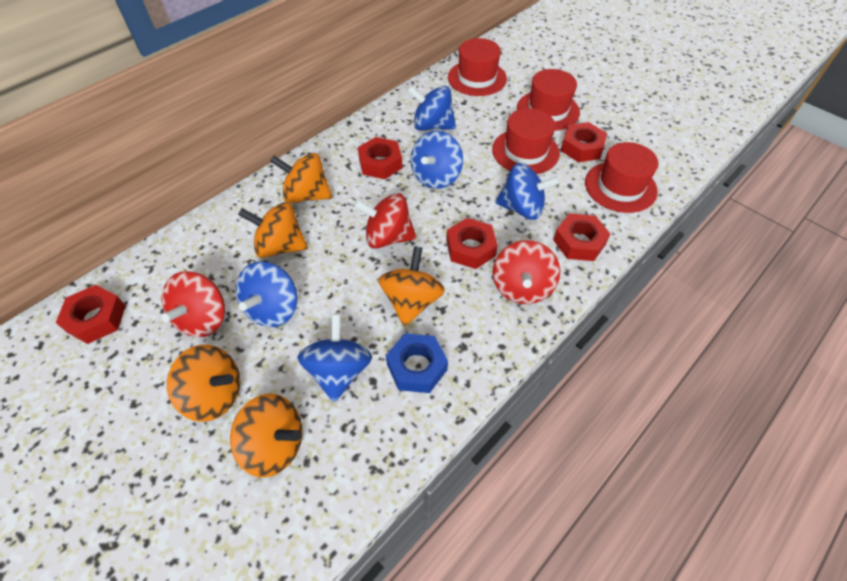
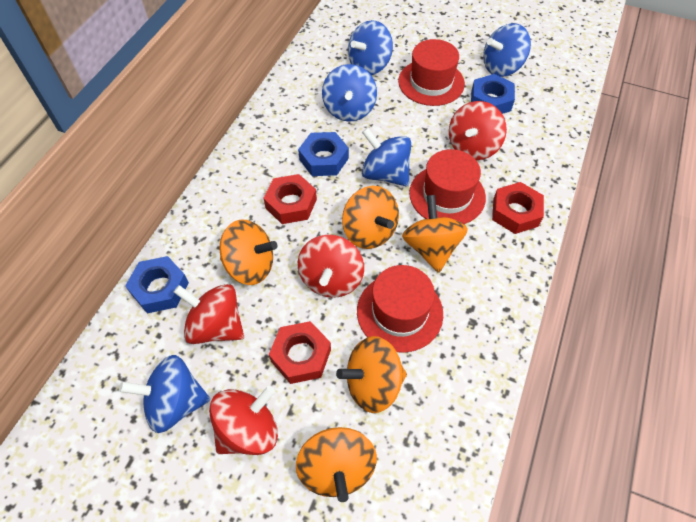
blue nut: 1 -> 3
red hat: 4 -> 3
red nut: 5 -> 3
red spinning top: 3 -> 4

